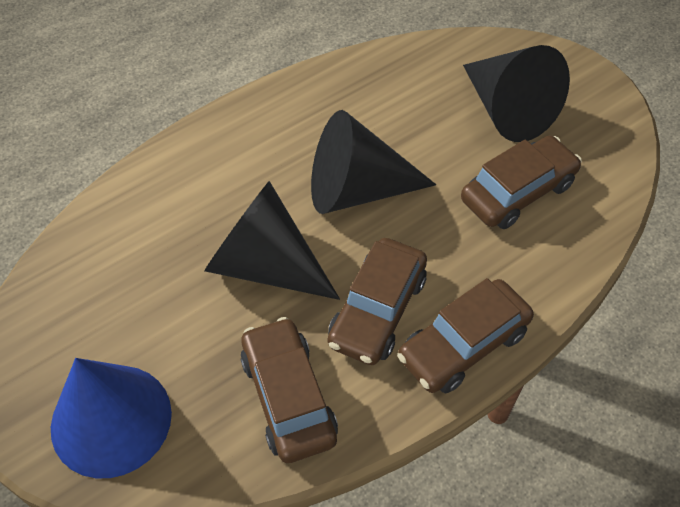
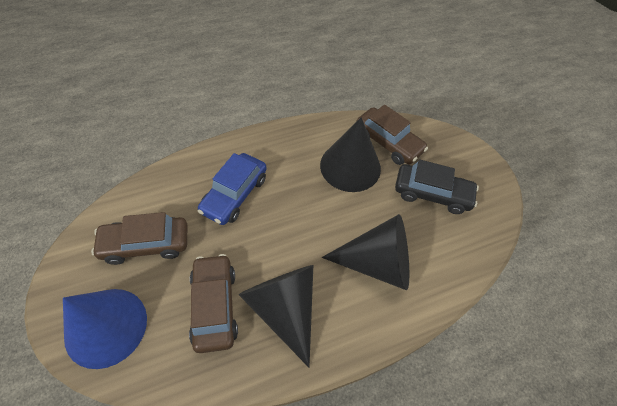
black car: 0 -> 1
blue car: 0 -> 1
brown car: 4 -> 3

